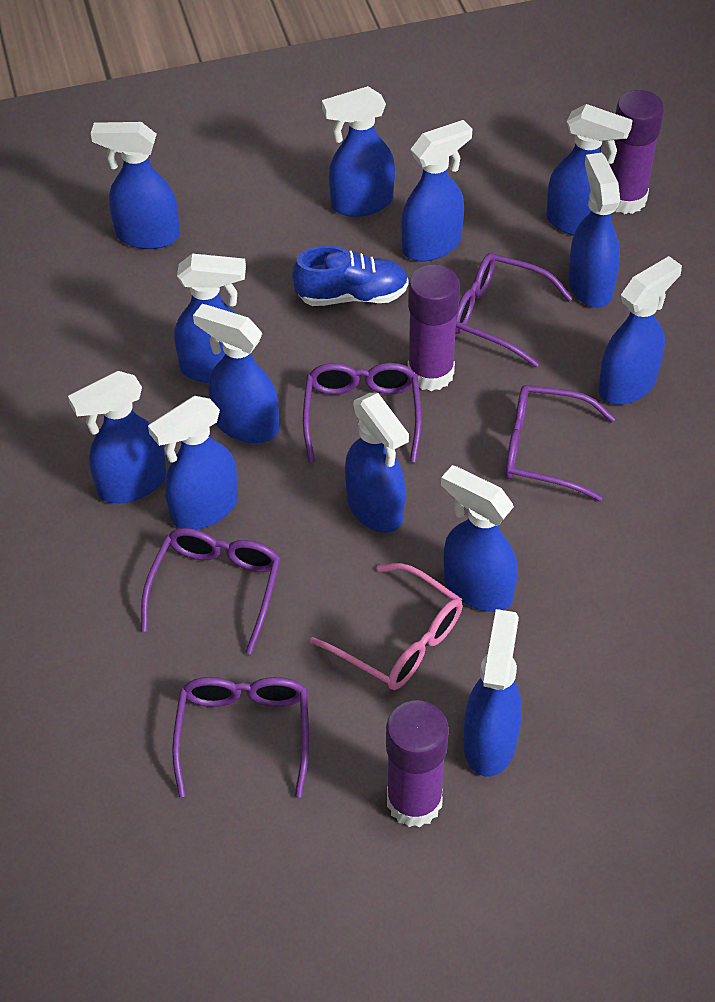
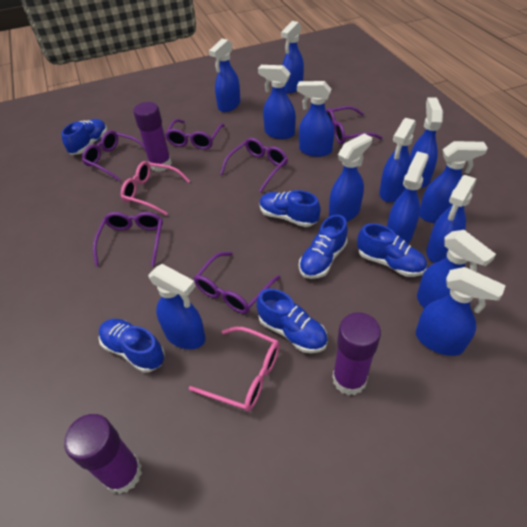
blue shoe: 1 -> 6
pink glasses: 1 -> 2
purple glasses: 5 -> 6

